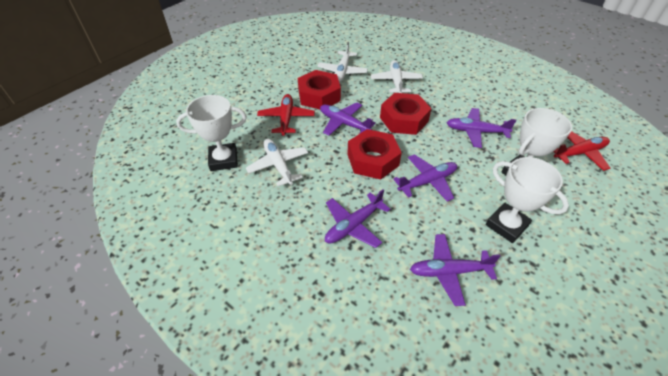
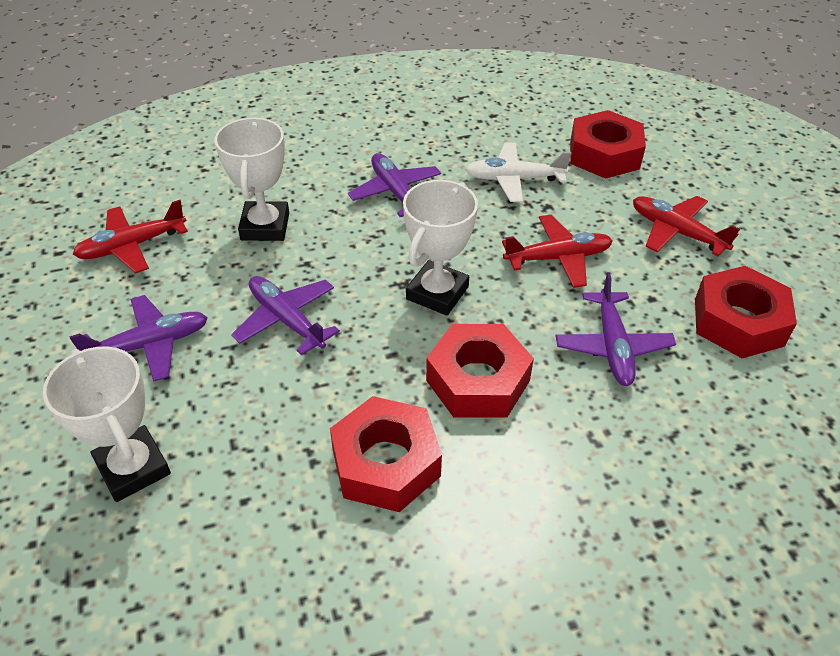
purple plane: 5 -> 4
red nut: 3 -> 4
red plane: 2 -> 3
white plane: 3 -> 1

